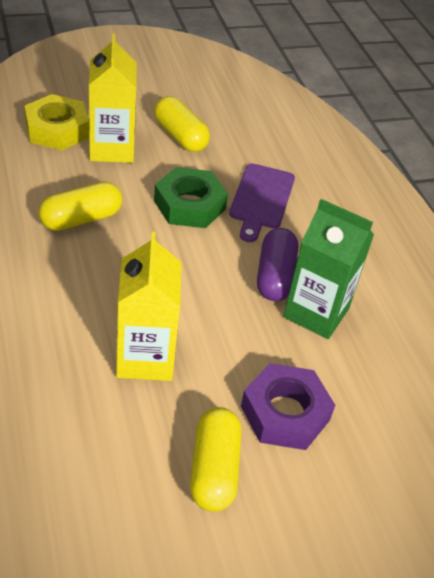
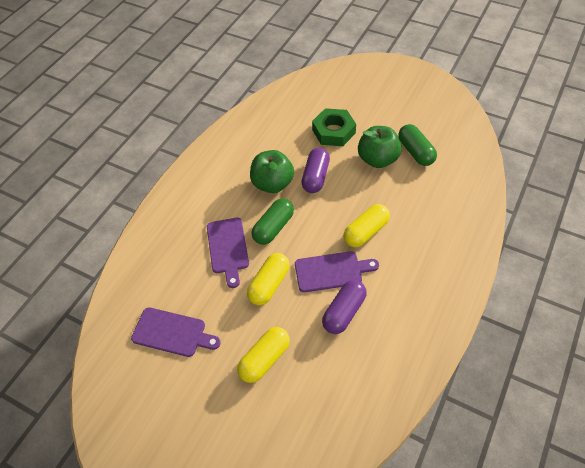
green apple: 0 -> 2
green capsule: 0 -> 2
green carton: 1 -> 0
purple capsule: 1 -> 2
purple cutting board: 1 -> 3
purple nut: 1 -> 0
yellow carton: 2 -> 0
yellow nut: 1 -> 0

